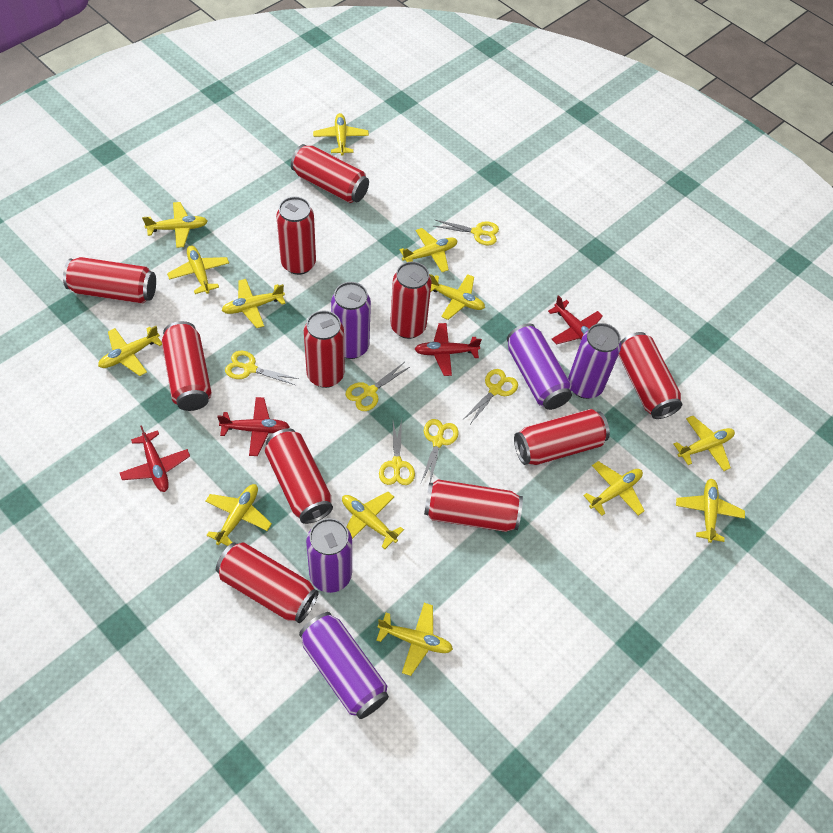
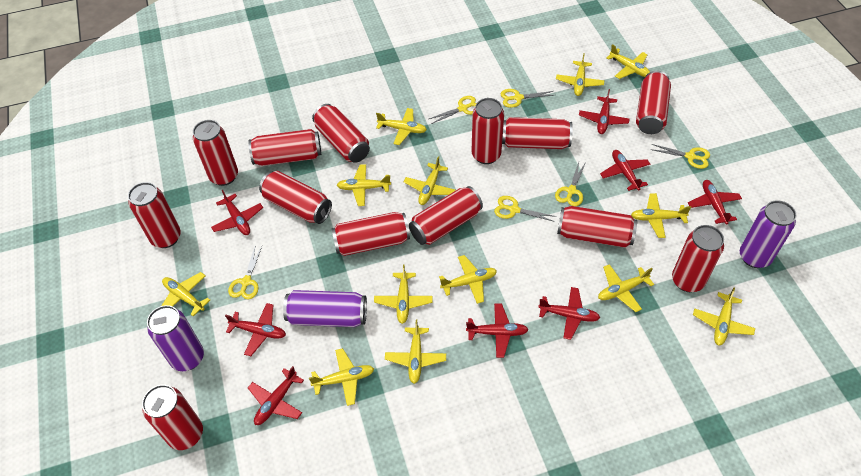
purple can: 5 -> 3
red can: 11 -> 13
red plane: 4 -> 8

